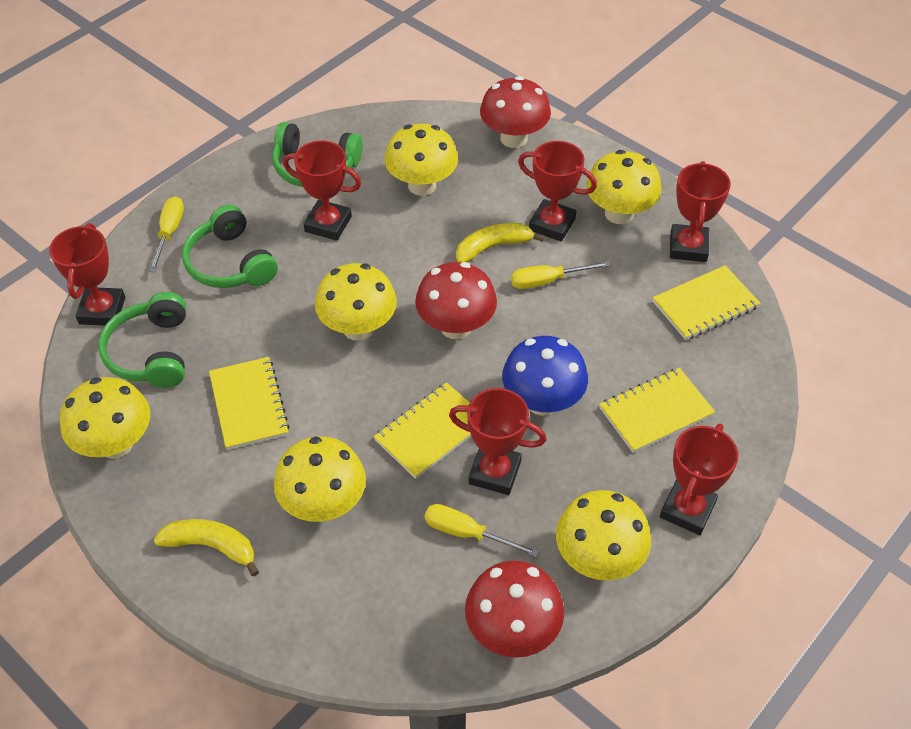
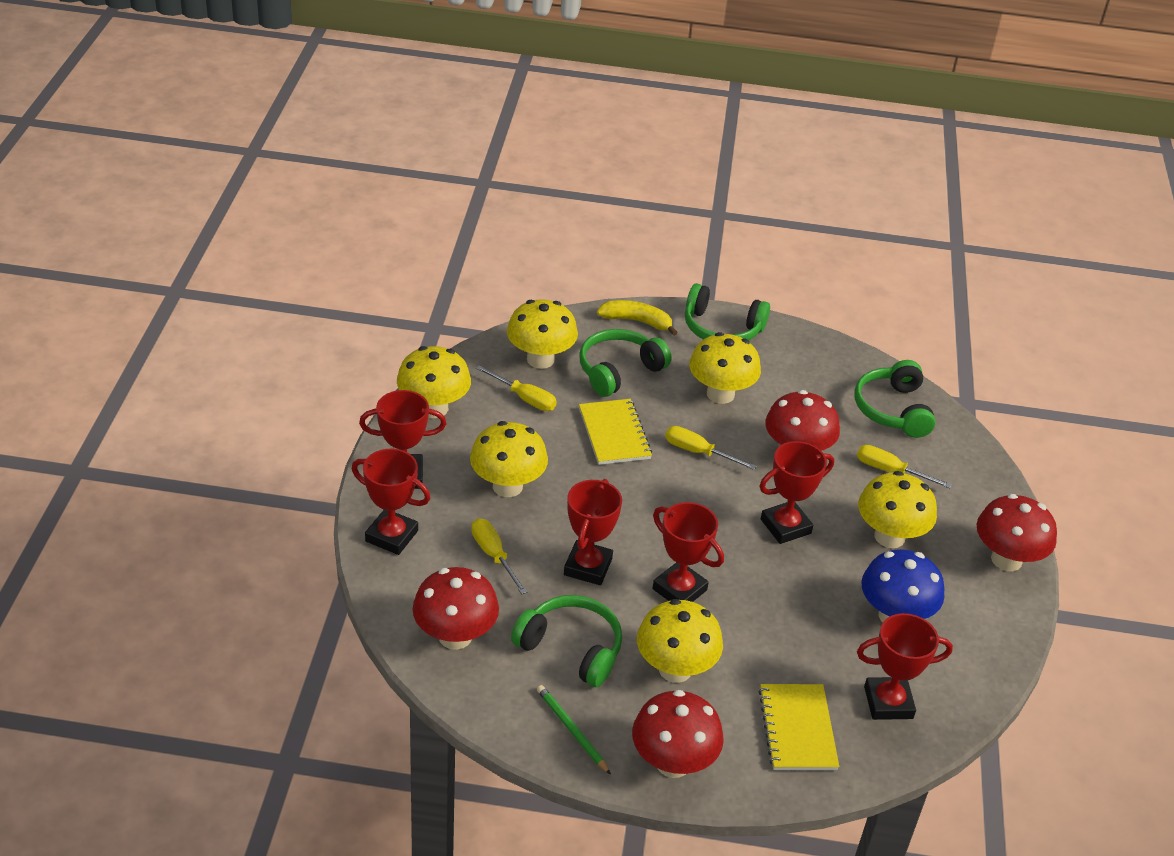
green headphones: 3 -> 4
green pencil: 0 -> 1
red mushroom: 3 -> 4
yellow banana: 2 -> 1
yellow notebook: 4 -> 2
yellow screwdriver: 3 -> 4

